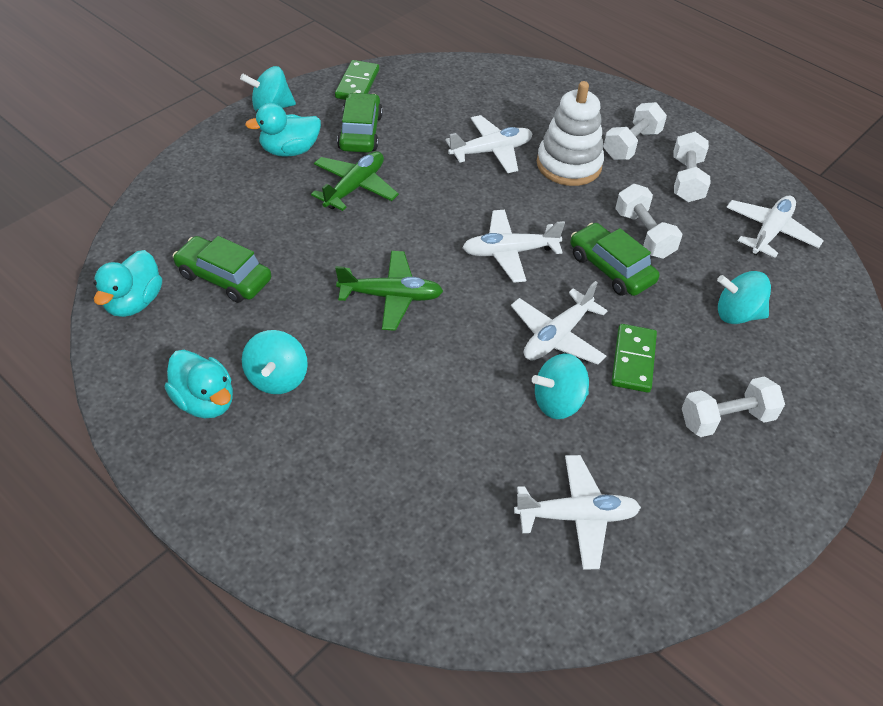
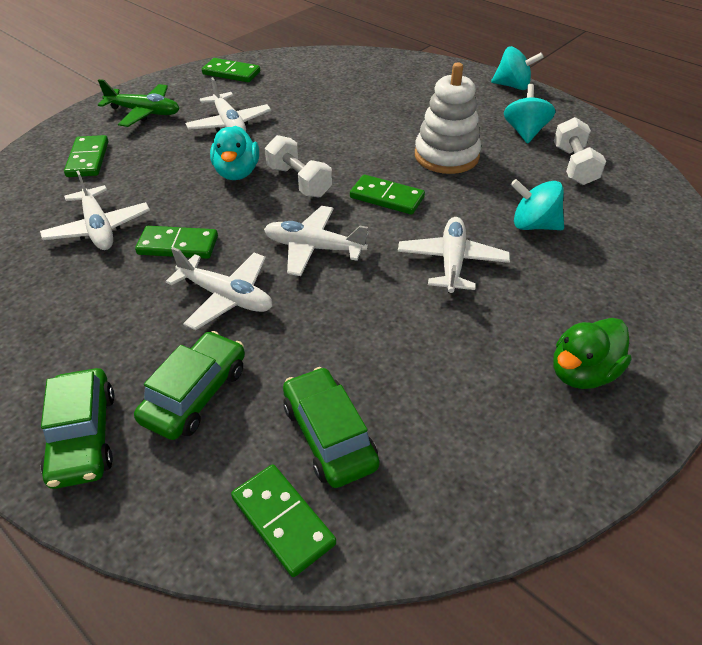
green domino: 2 -> 5
green duck: 0 -> 1
green plane: 2 -> 1
turquoise duck: 3 -> 1
turquoise spinning top: 4 -> 3
white dumbbell: 4 -> 2

